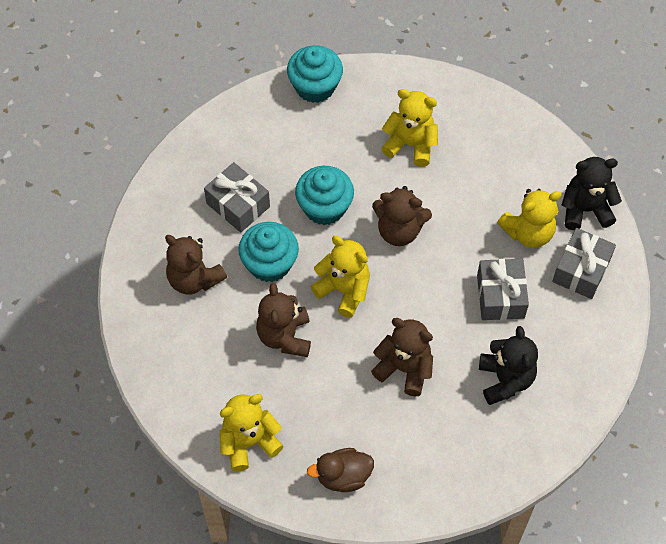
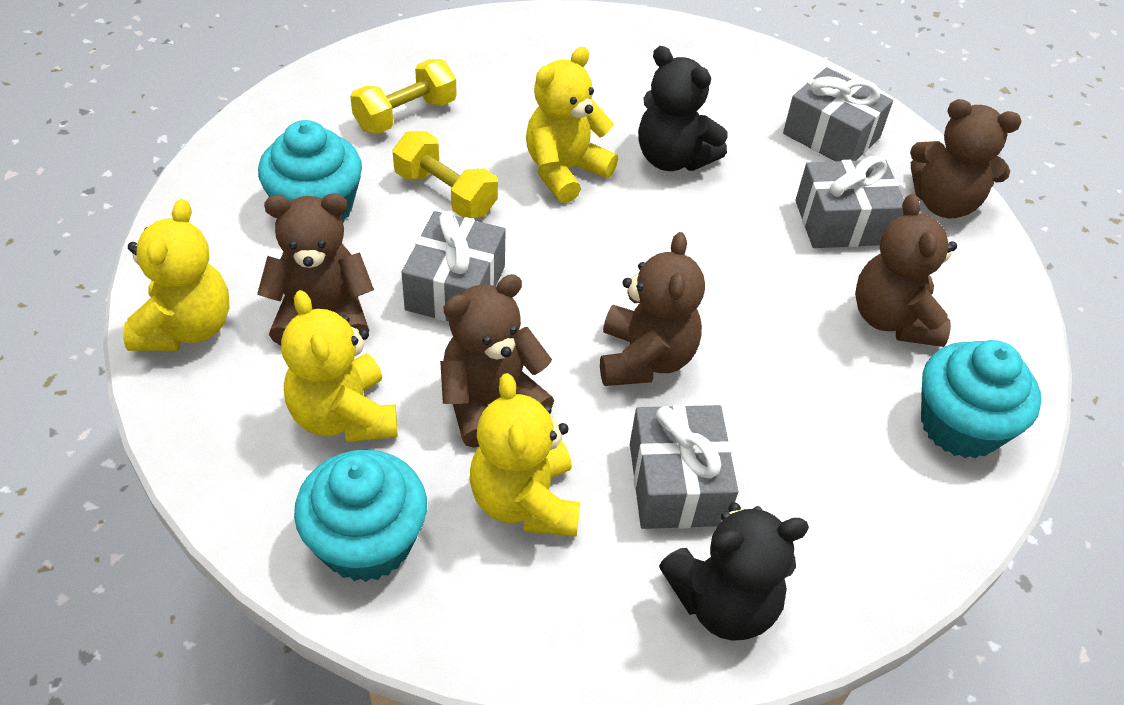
brown duck: 1 -> 0
brown teddy bear: 4 -> 5
grey gift: 3 -> 4
yellow dumbbell: 0 -> 2

